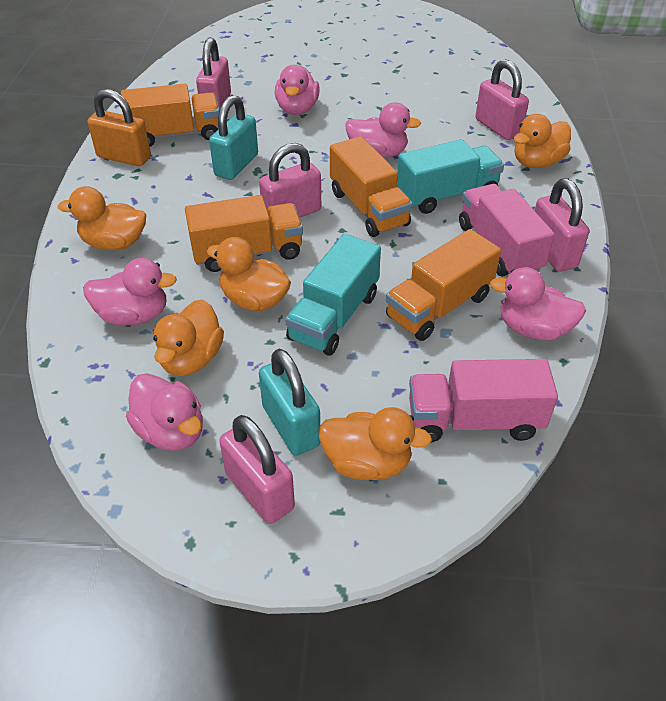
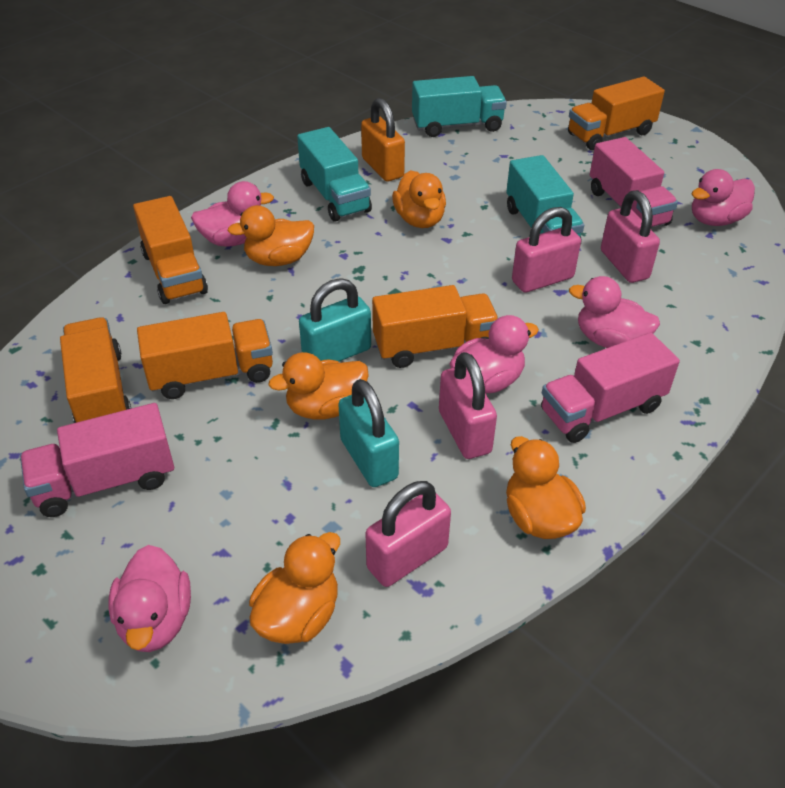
orange truck: 4 -> 5
pink padlock: 5 -> 4
pink truck: 2 -> 3
turquoise truck: 2 -> 3

